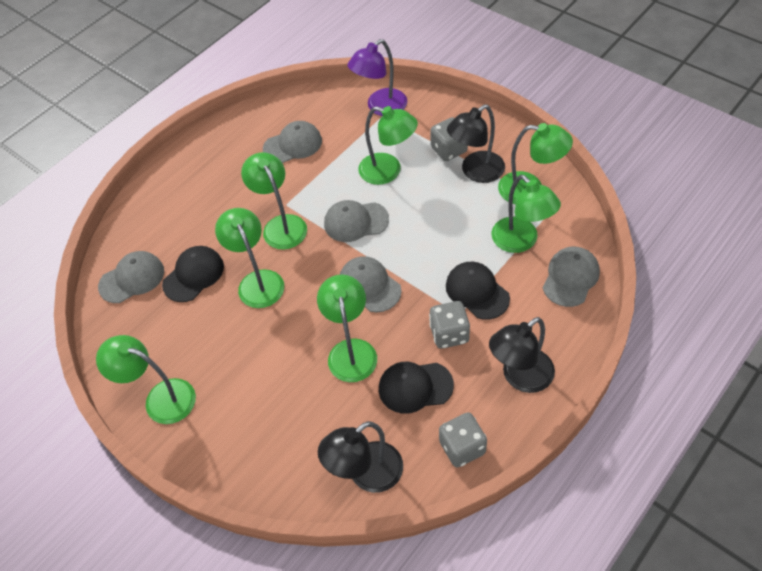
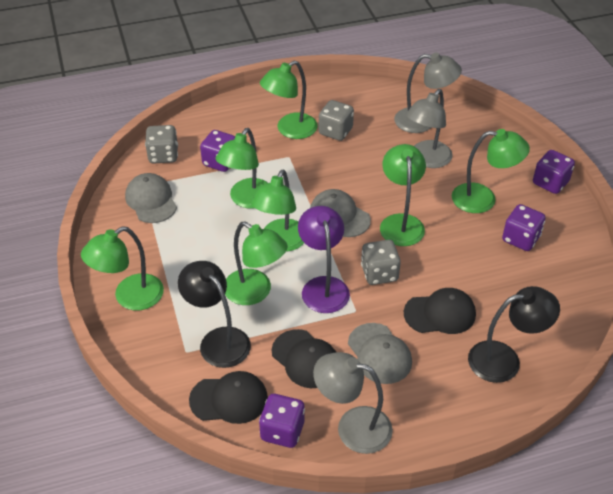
black lamp: 3 -> 2
grey cap: 5 -> 3
grey lamp: 0 -> 3
purple dice: 0 -> 4

